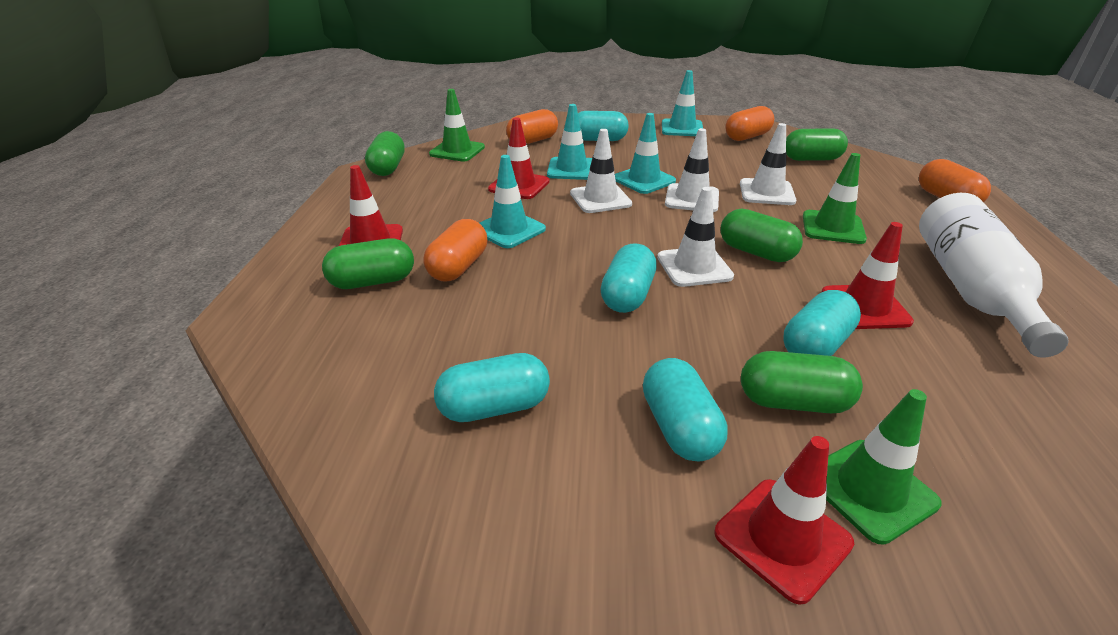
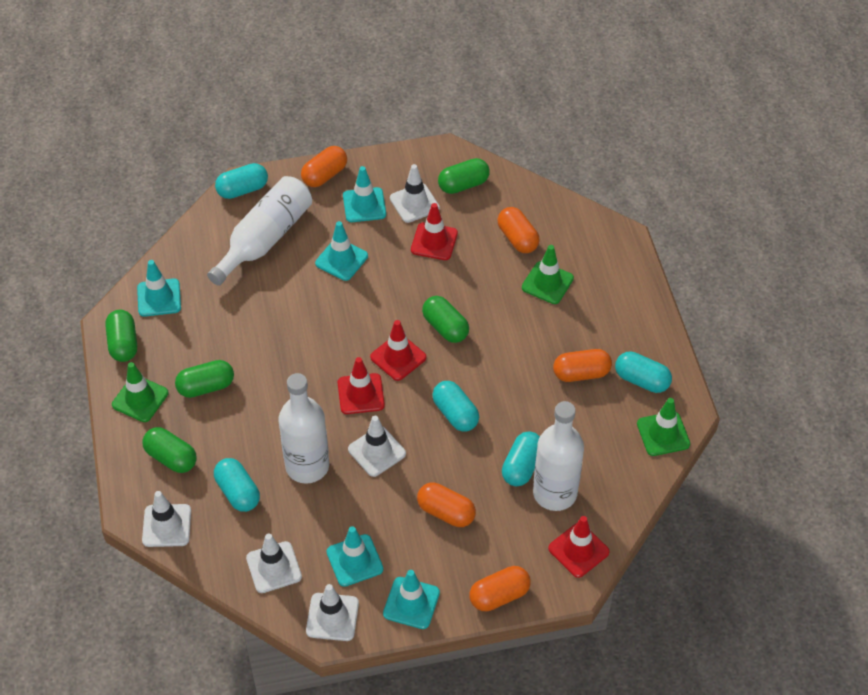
orange capsule: 4 -> 5
turquoise traffic cone: 4 -> 5
white bottle: 1 -> 3
white traffic cone: 4 -> 5

